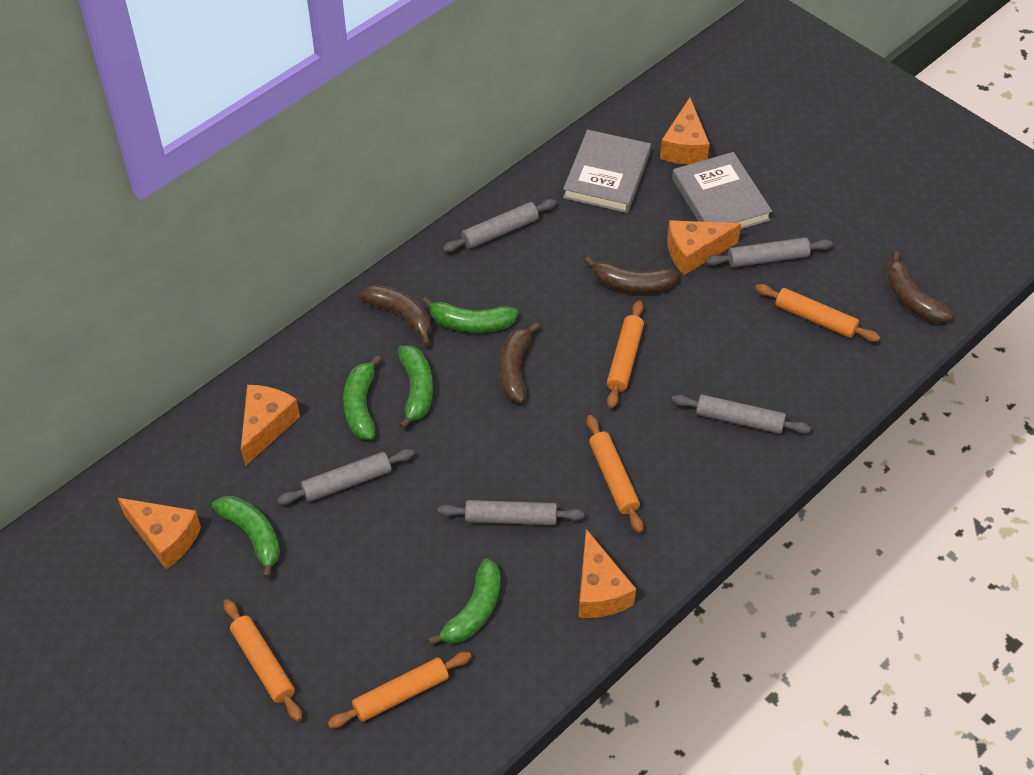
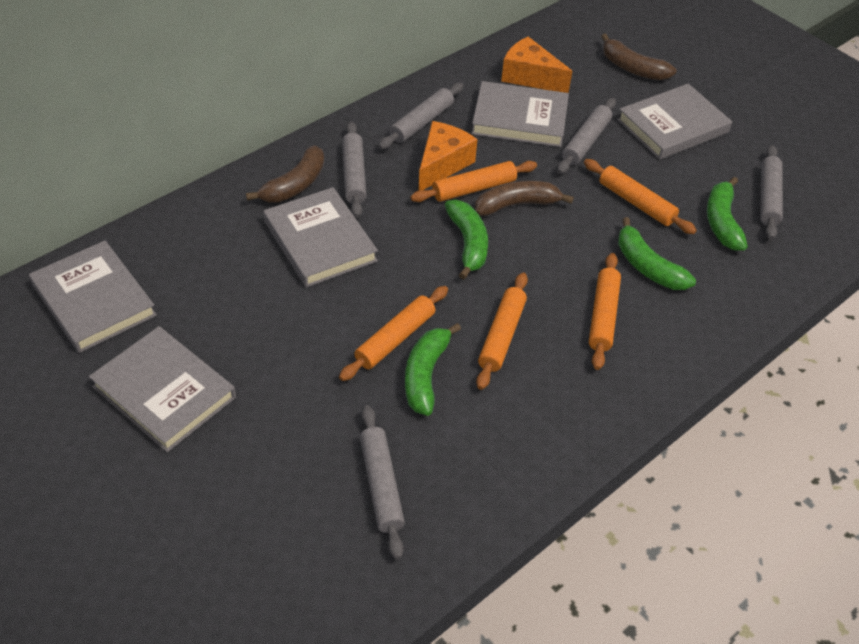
brown banana: 4 -> 3
green banana: 5 -> 4
grey book: 2 -> 5
orange cheese: 5 -> 2

